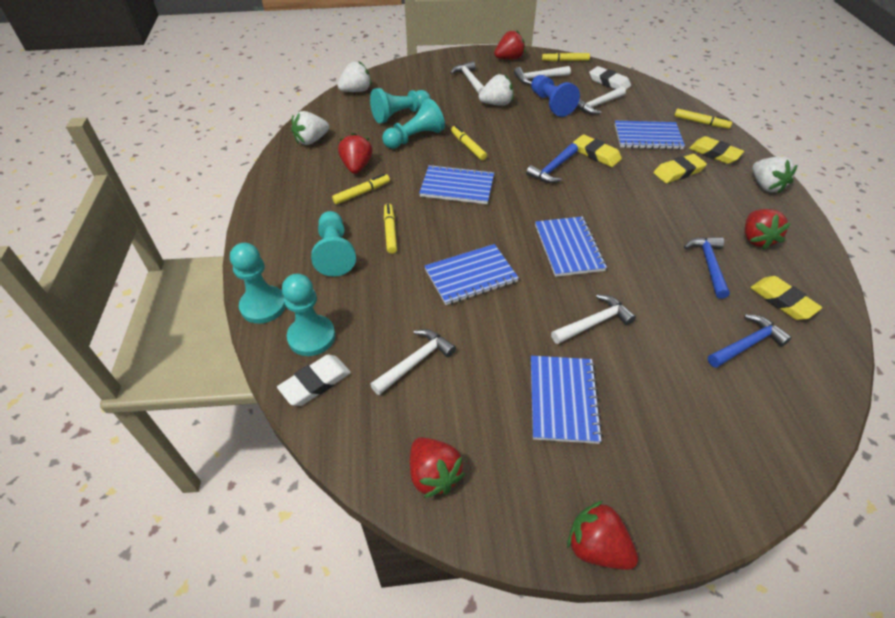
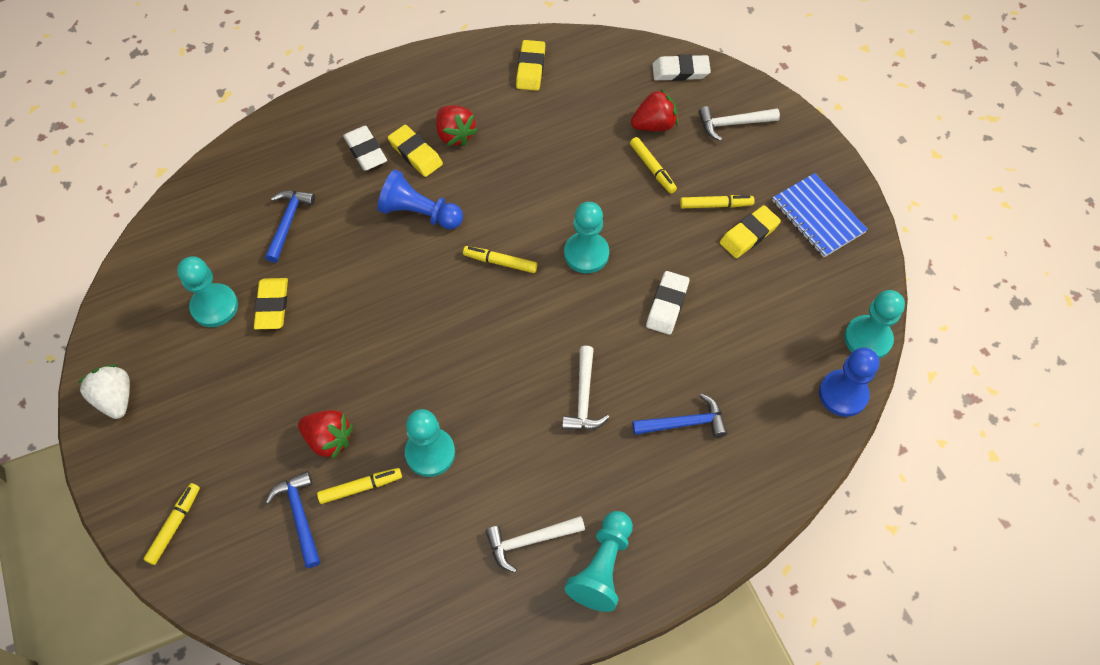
blue notebook: 5 -> 1
blue pawn: 1 -> 2
red strawberry: 5 -> 3
white eraser: 2 -> 3
white hammer: 5 -> 3
white strawberry: 4 -> 1

